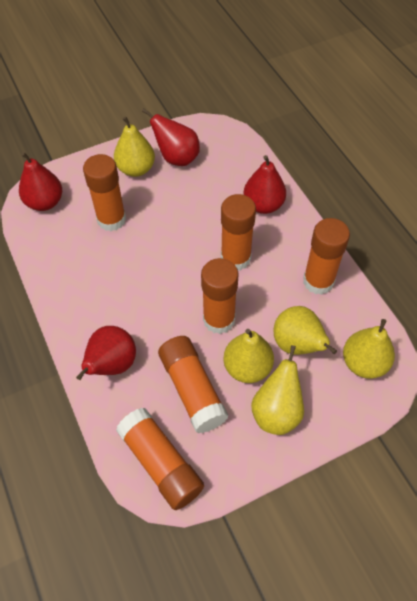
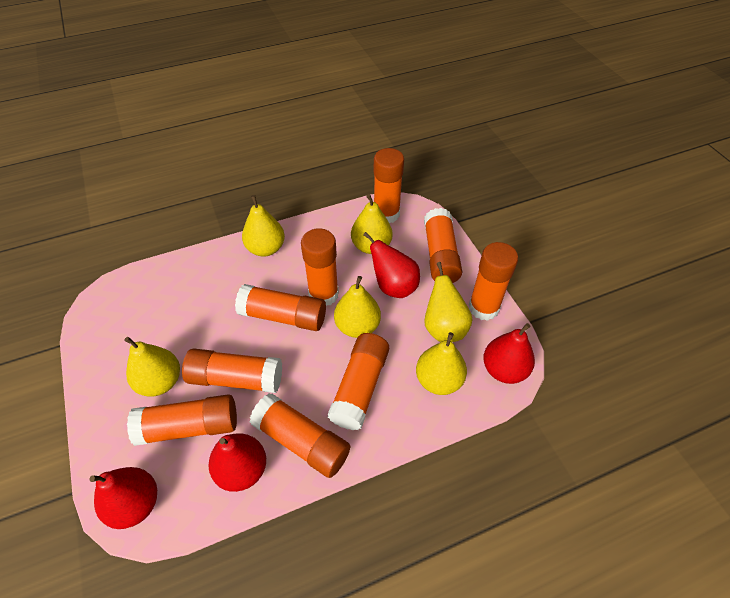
orange glue stick: 6 -> 9
yellow pear: 5 -> 6

